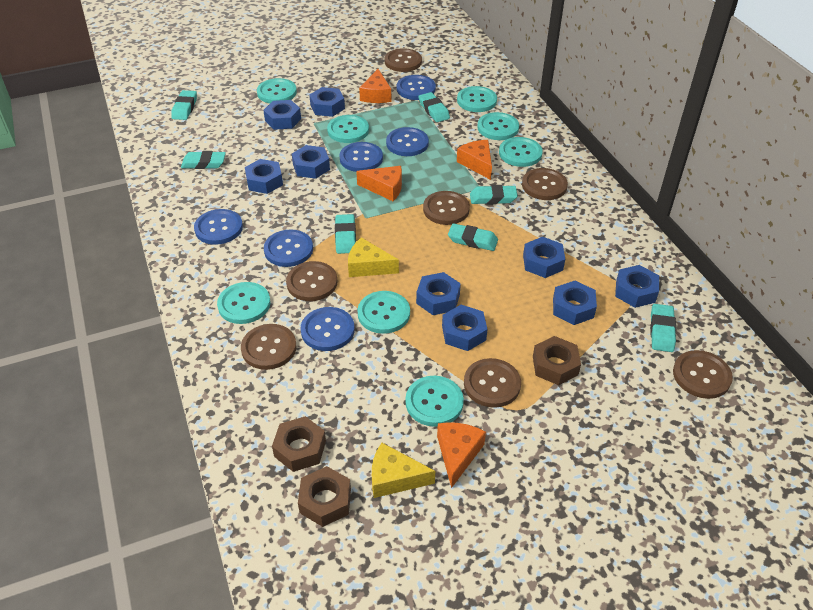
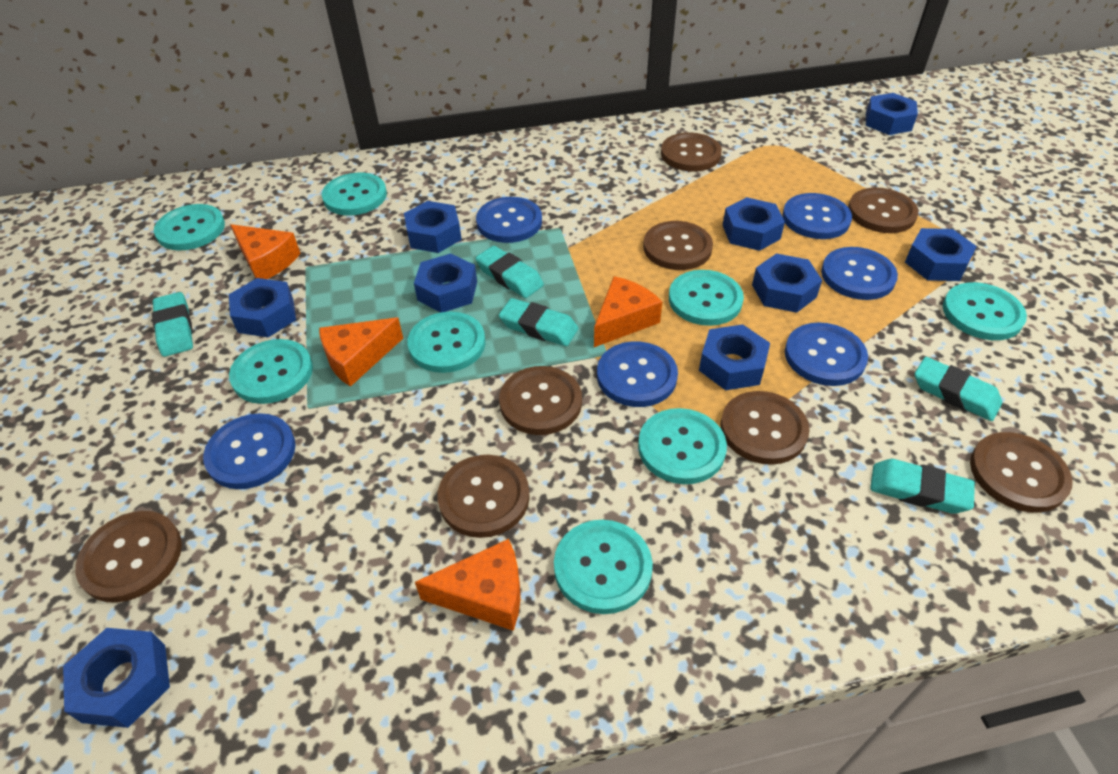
brown button: 7 -> 8
brown nut: 3 -> 0
turquoise eraser: 7 -> 5
yellow cheese: 2 -> 0

